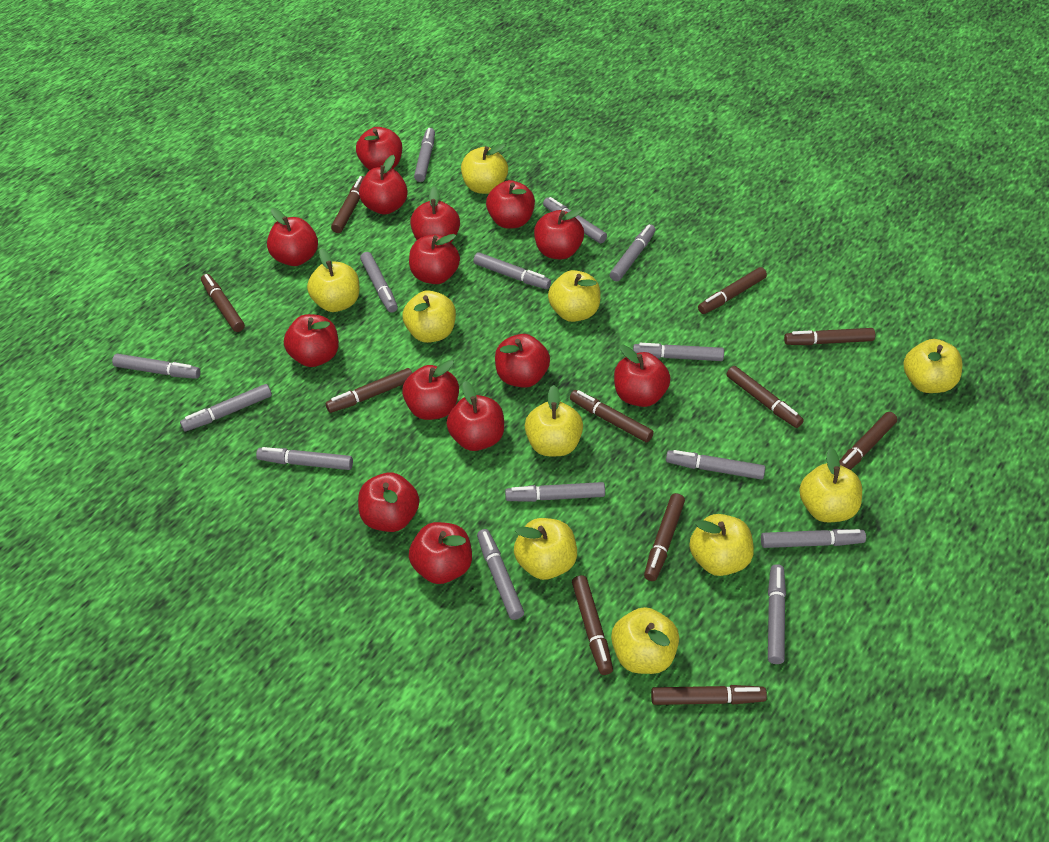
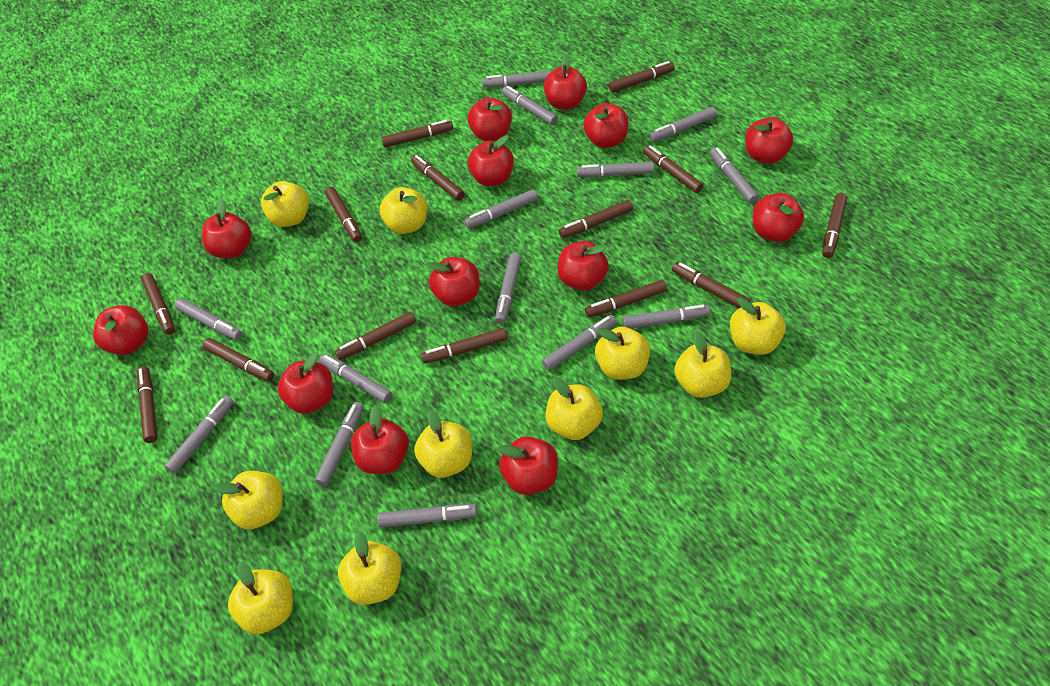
brown marker: 11 -> 14
red apple: 14 -> 13

